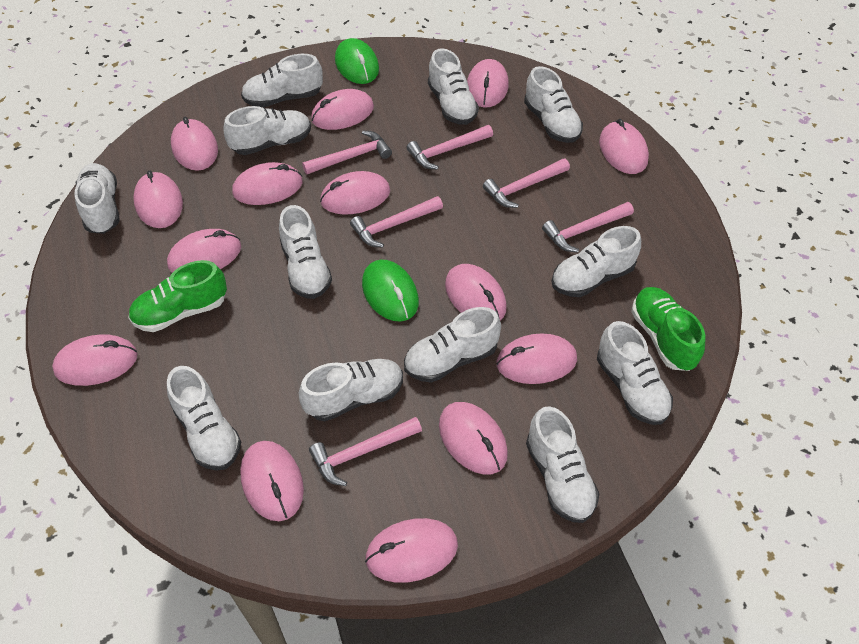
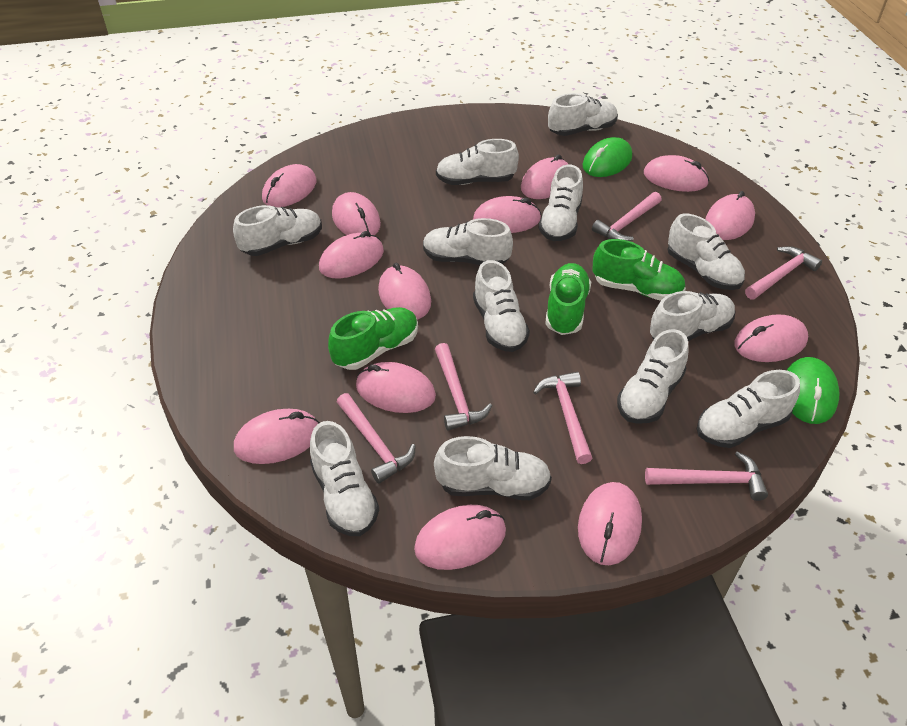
green shoe: 2 -> 3
pink mouse: 14 -> 13

